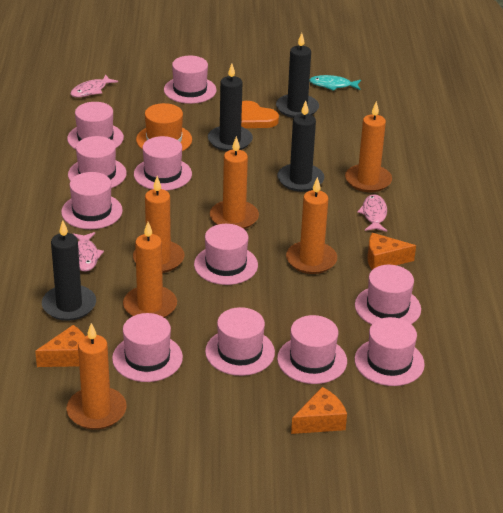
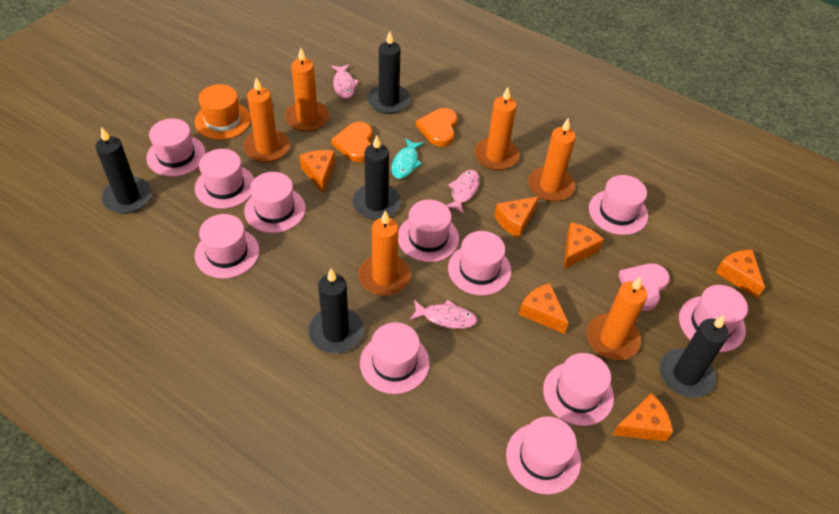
black candle: 4 -> 5
orange cheese: 3 -> 6
orange heart: 1 -> 2
pink heart: 0 -> 1

